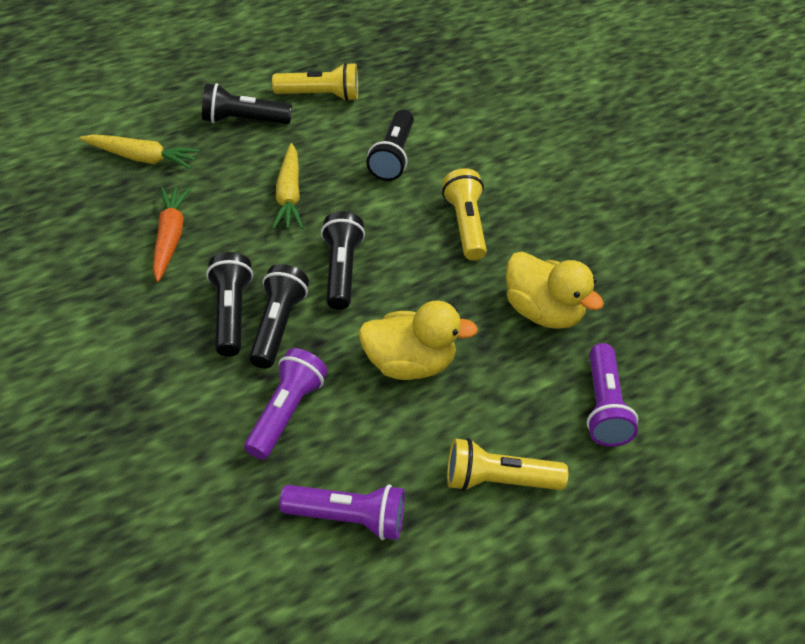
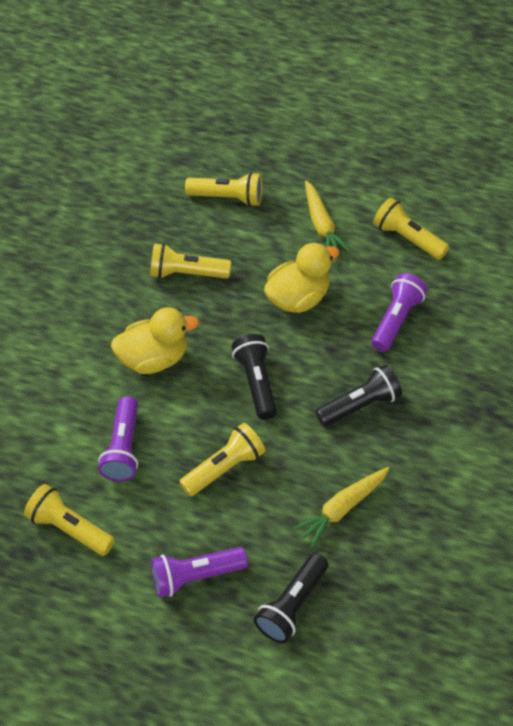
black flashlight: 5 -> 3
orange carrot: 1 -> 0
yellow flashlight: 3 -> 5

